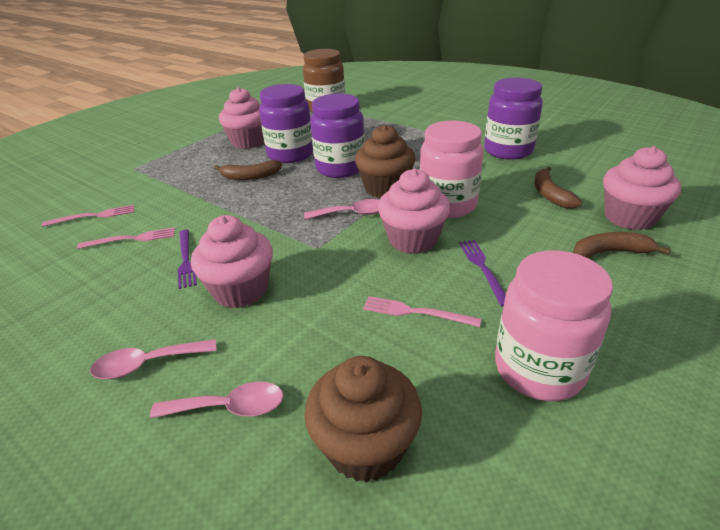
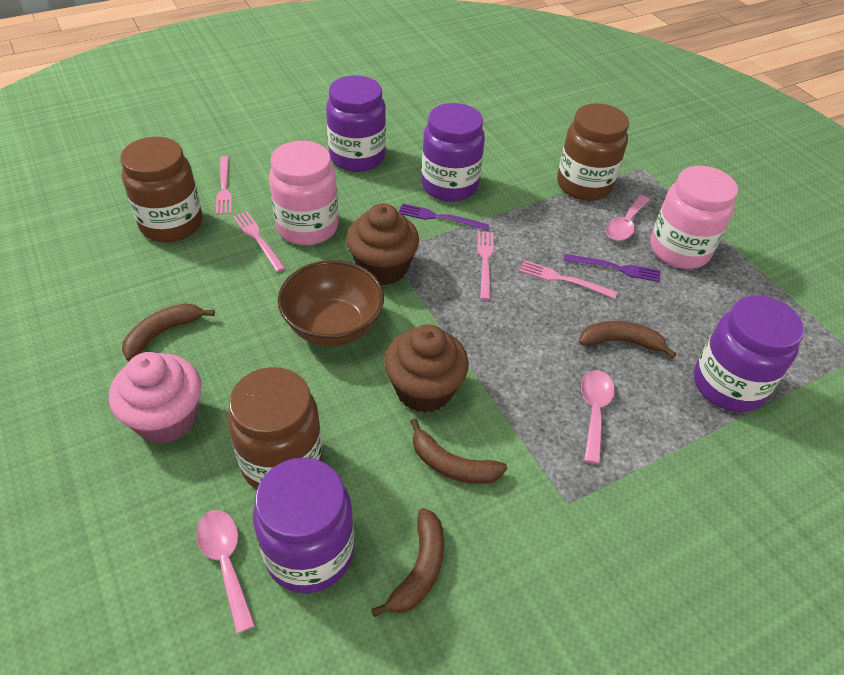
brown banana: 3 -> 4
brown bowl: 0 -> 1
brown jar: 1 -> 3
pink cupcake: 4 -> 1
pink fork: 3 -> 4
purple jar: 3 -> 4

